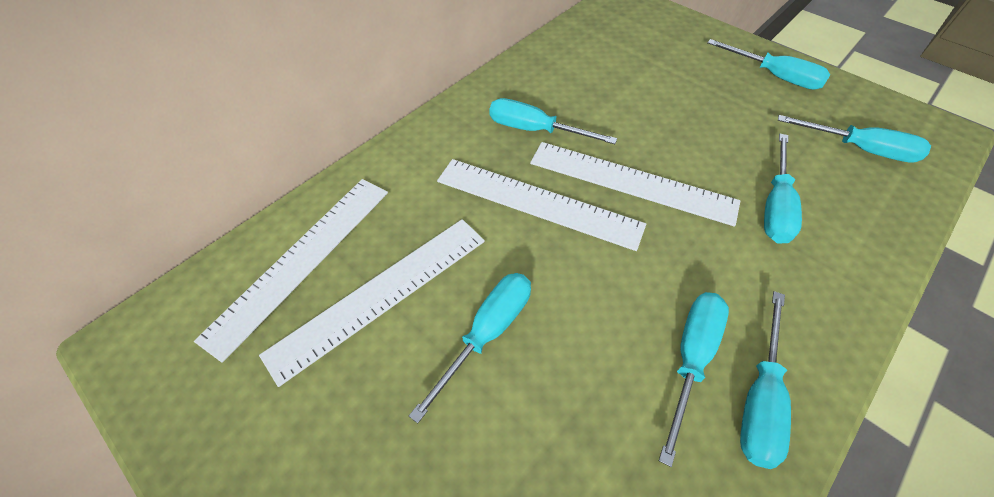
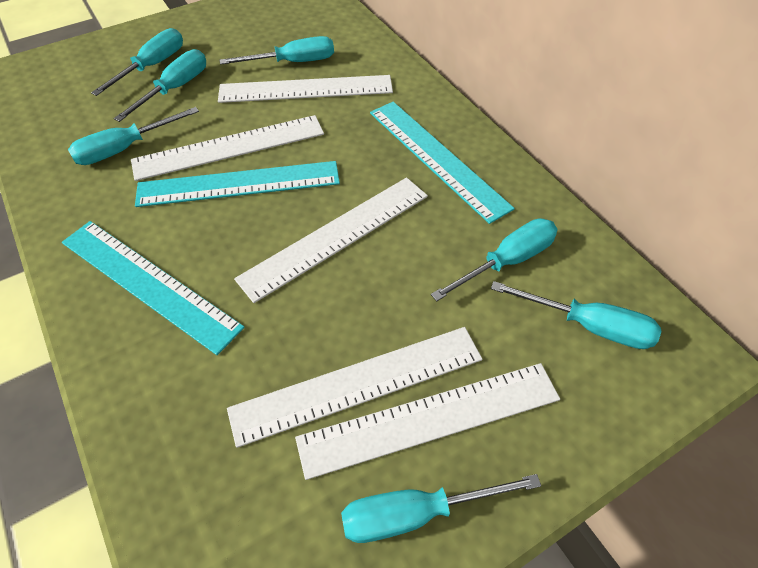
turquoise ruler: 0 -> 3
white ruler: 4 -> 5

